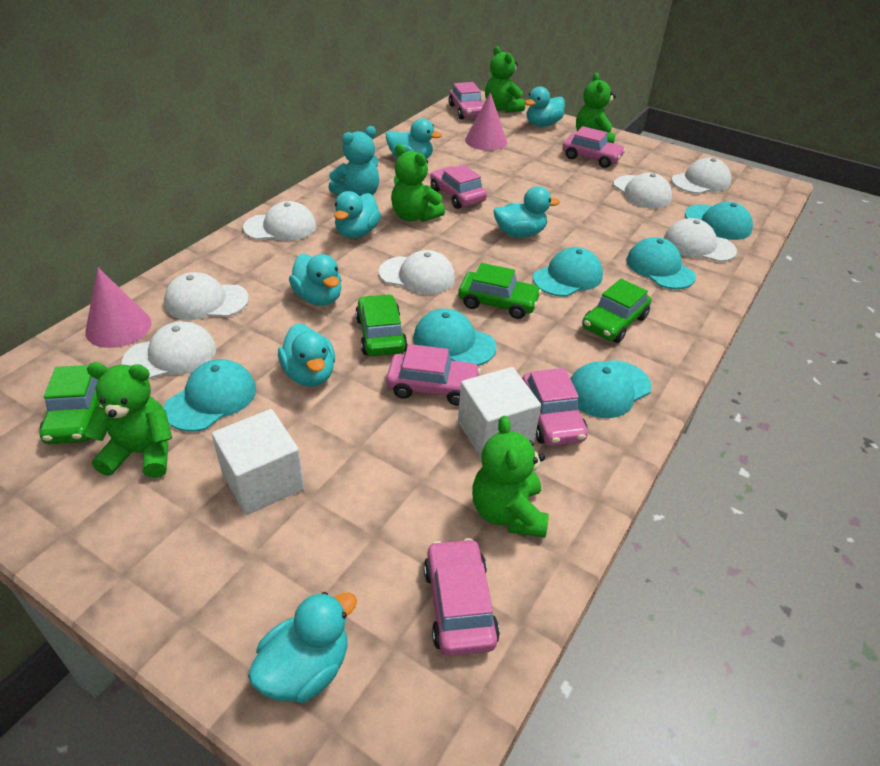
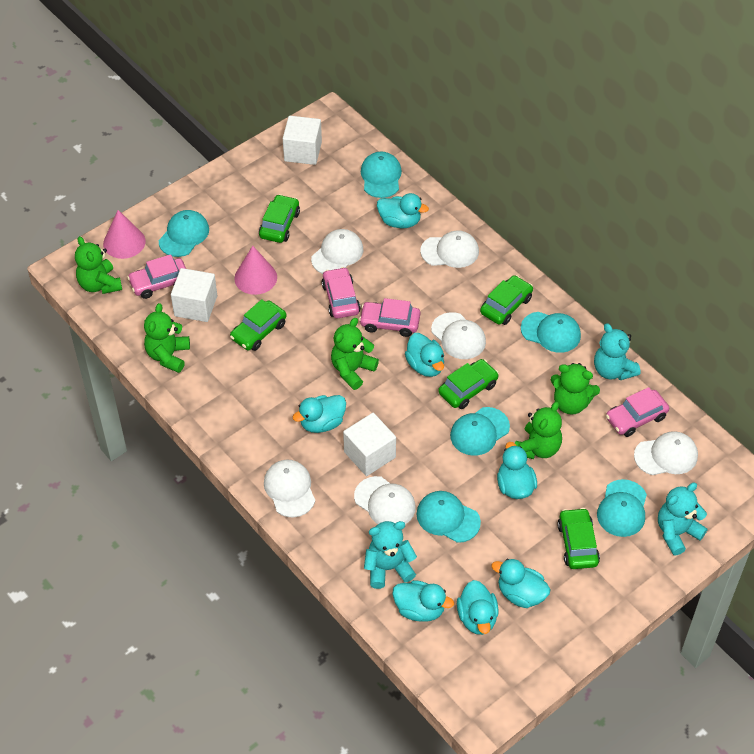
green car: 4 -> 5
pink car: 6 -> 4
turquoise teddy bear: 1 -> 3
white cap: 7 -> 6
white cube: 2 -> 3

